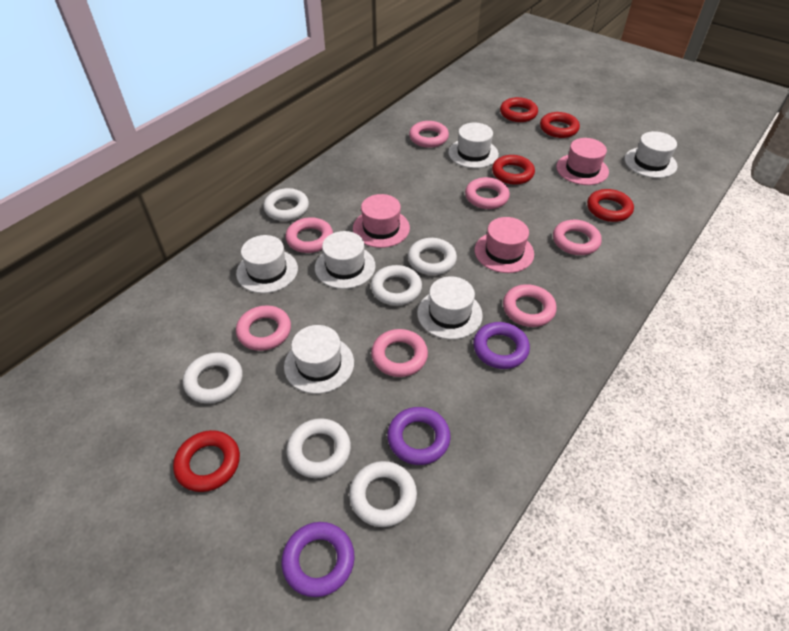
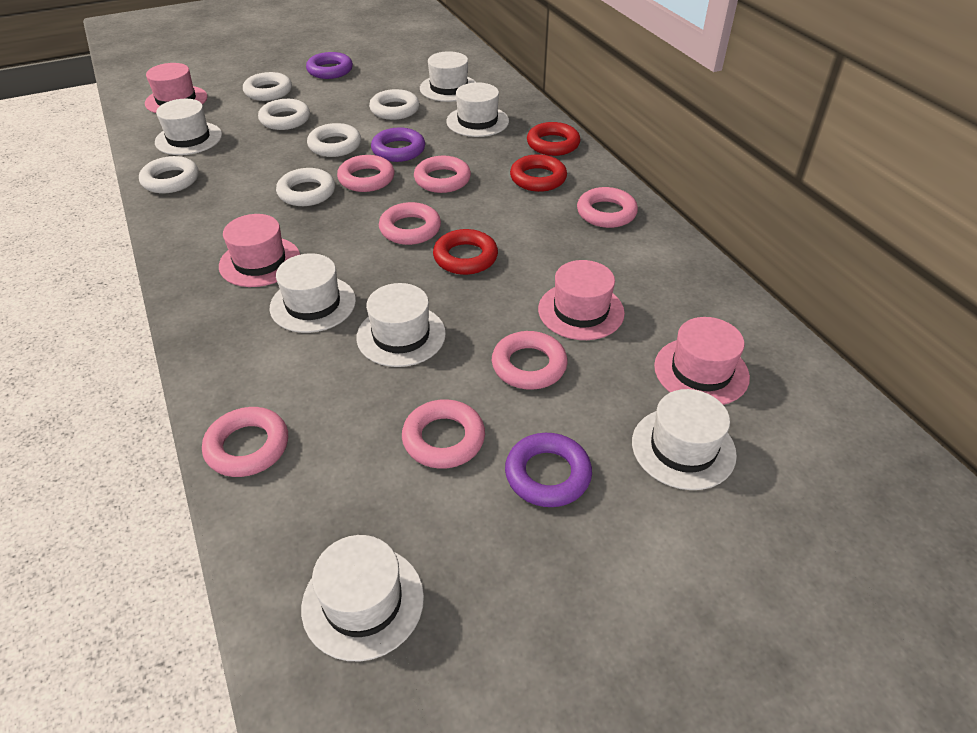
pink hat: 3 -> 4
red ring: 5 -> 3
white hat: 6 -> 7

